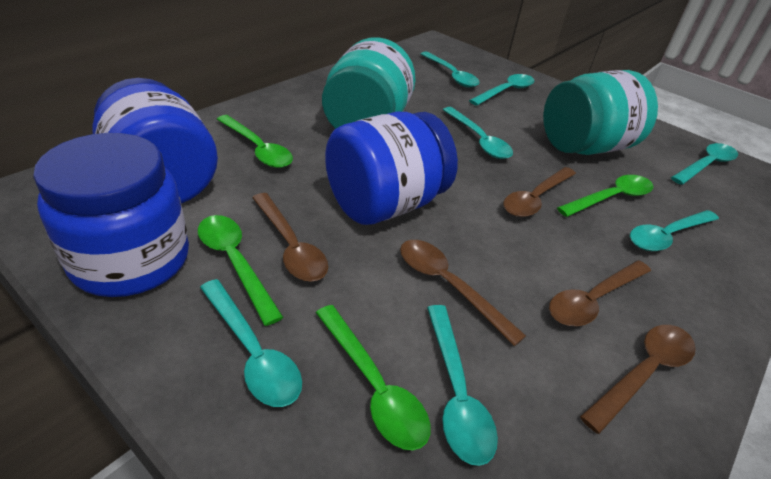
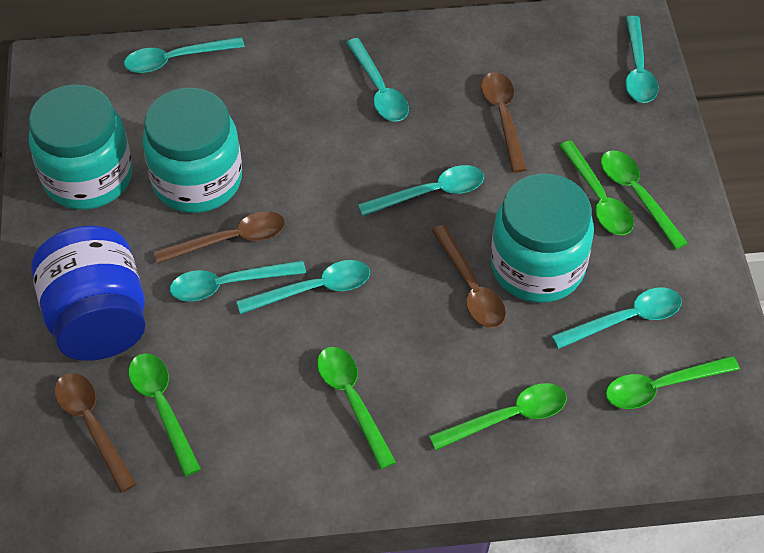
blue jar: 3 -> 1
brown spoon: 5 -> 4
green spoon: 4 -> 6
turquoise jar: 2 -> 3

